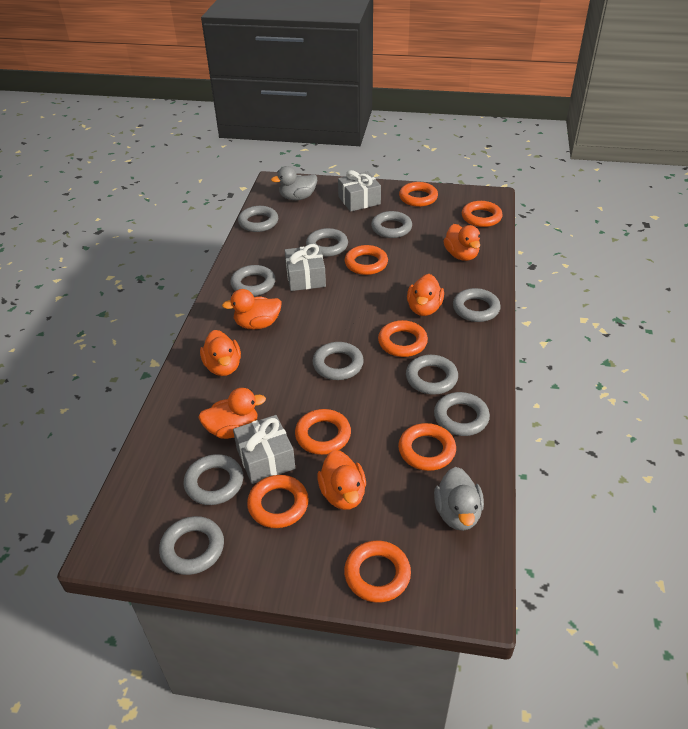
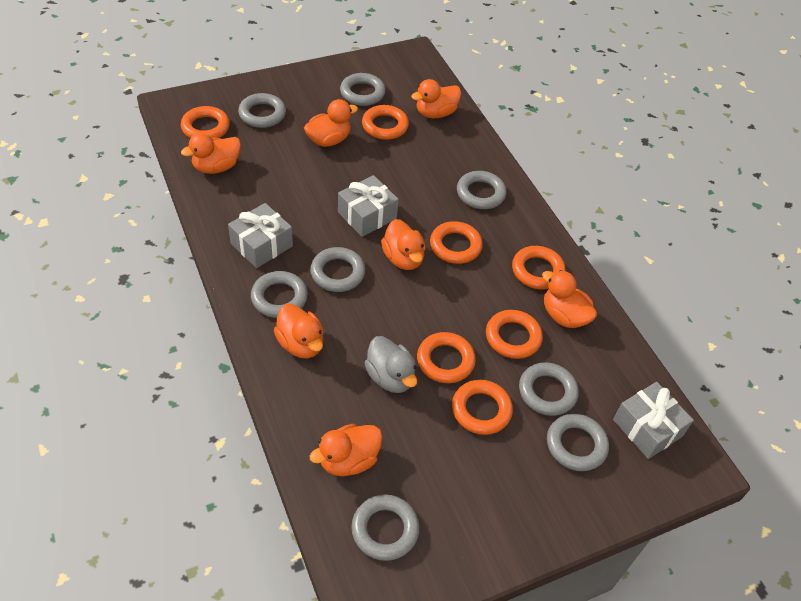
grey duck: 2 -> 1
grey ring: 10 -> 8
orange duck: 6 -> 7
orange ring: 8 -> 7

